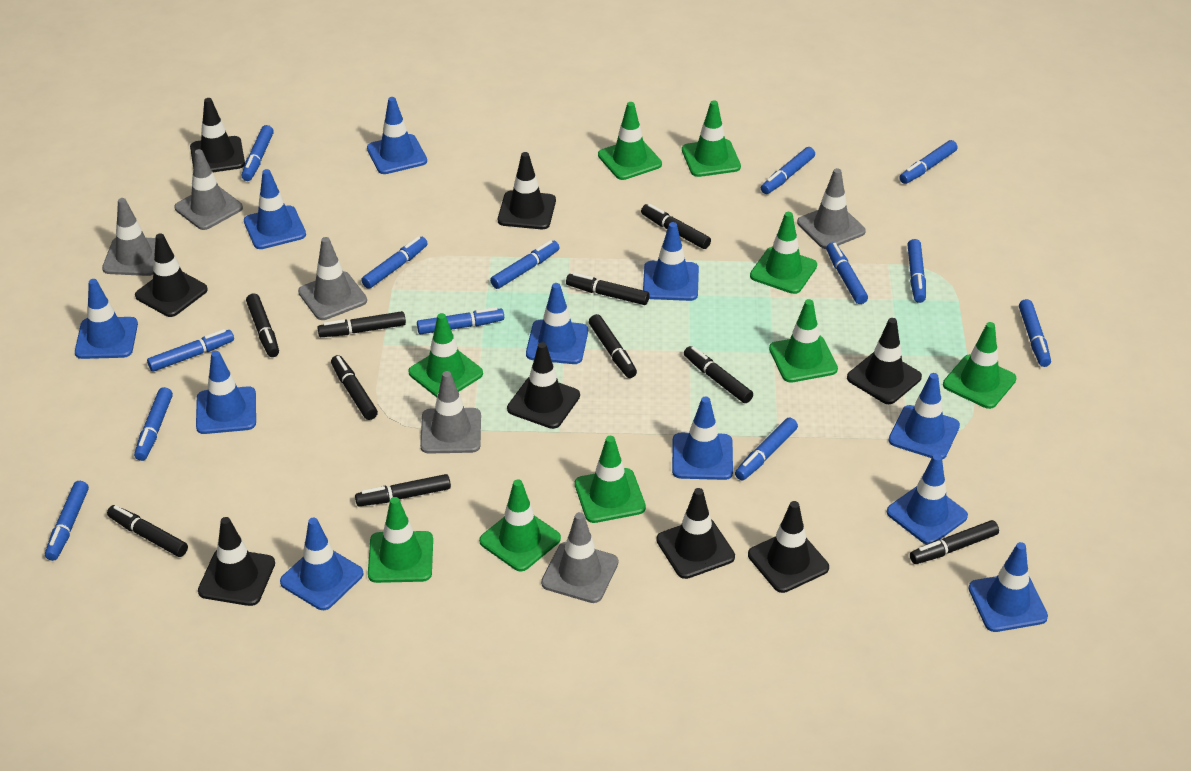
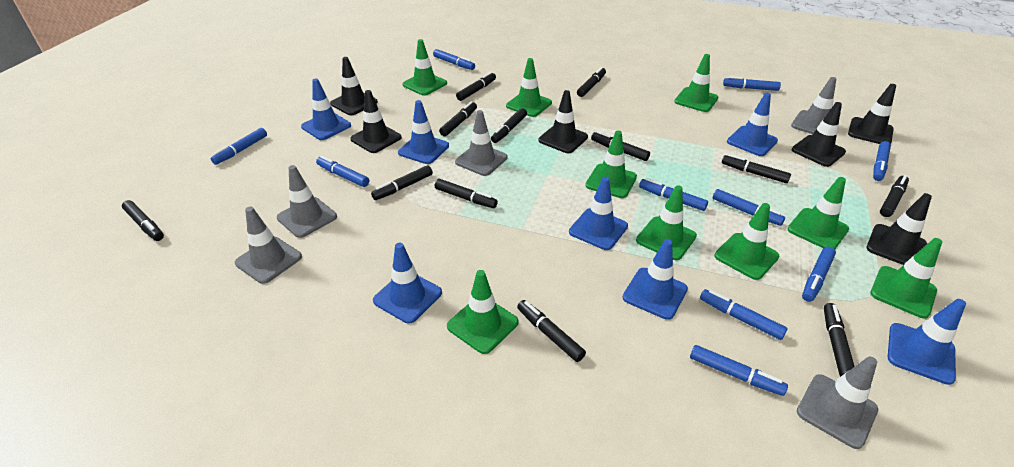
black marker: 10 -> 12
black traffic cone: 8 -> 6
blue marker: 13 -> 10
blue traffic cone: 11 -> 7
grey traffic cone: 6 -> 5

